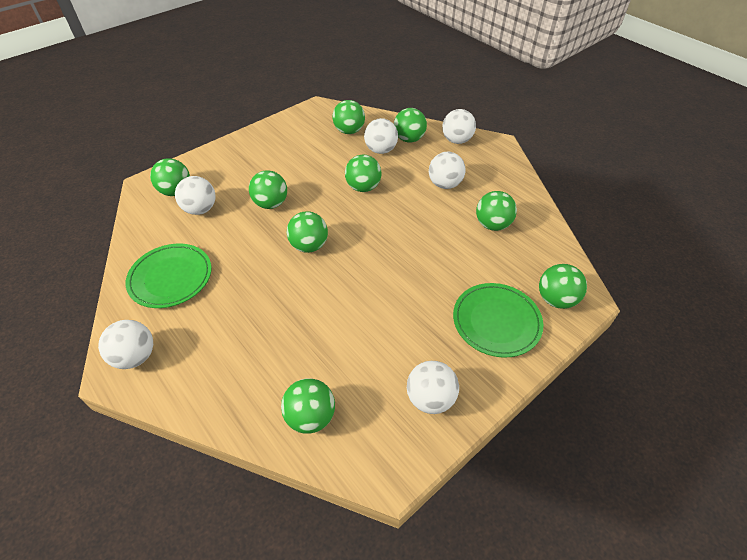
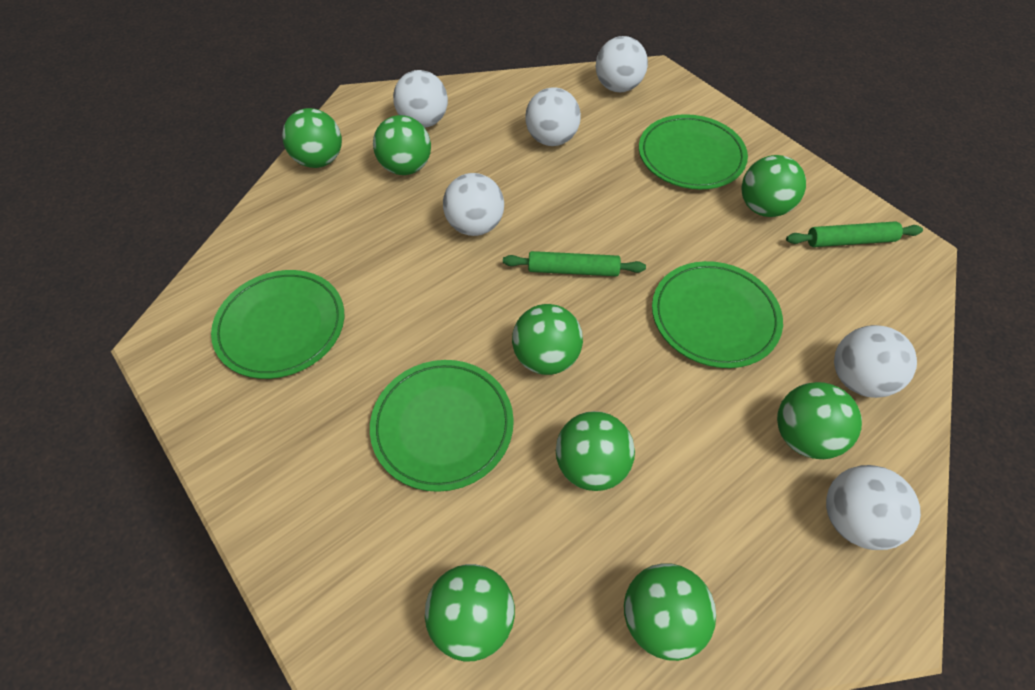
green ball: 9 -> 8
green plate: 2 -> 4
green rolling pin: 0 -> 2

